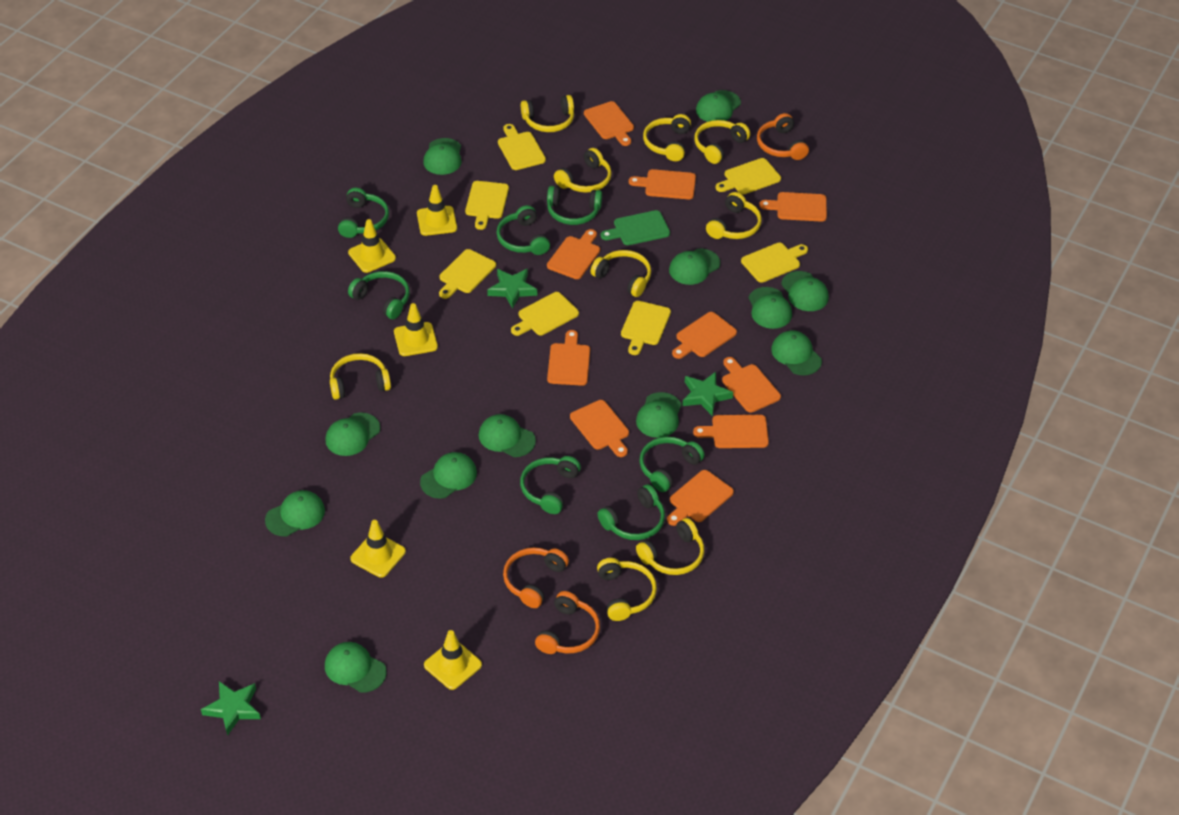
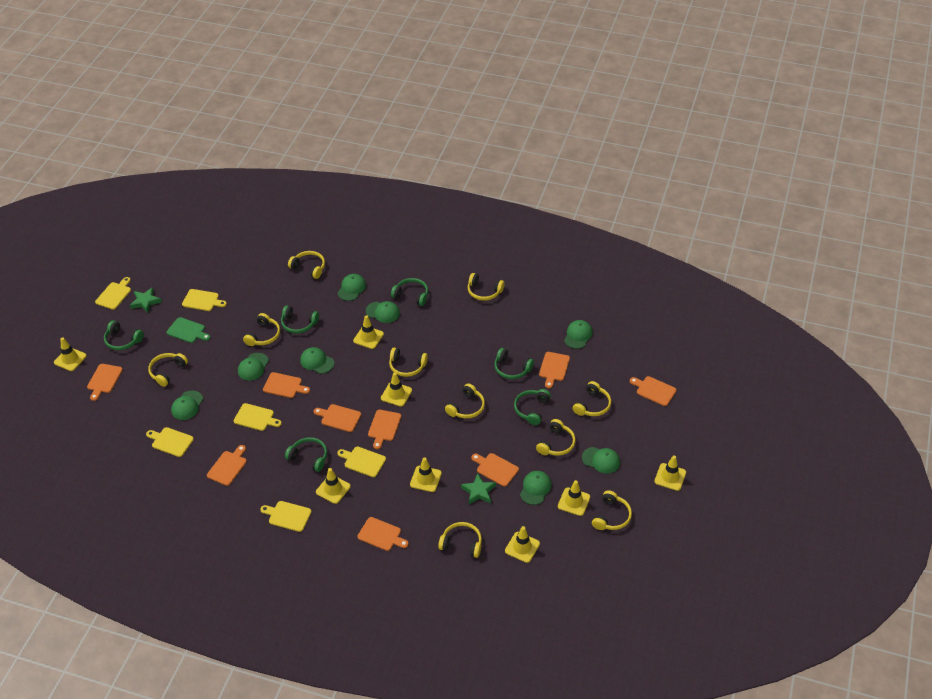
green cap: 12 -> 8
green headphones: 7 -> 6
green star: 3 -> 2
orange cutting board: 10 -> 9
orange headphones: 3 -> 0
yellow cutting board: 7 -> 6
yellow headphones: 9 -> 10
yellow traffic cone: 5 -> 8

